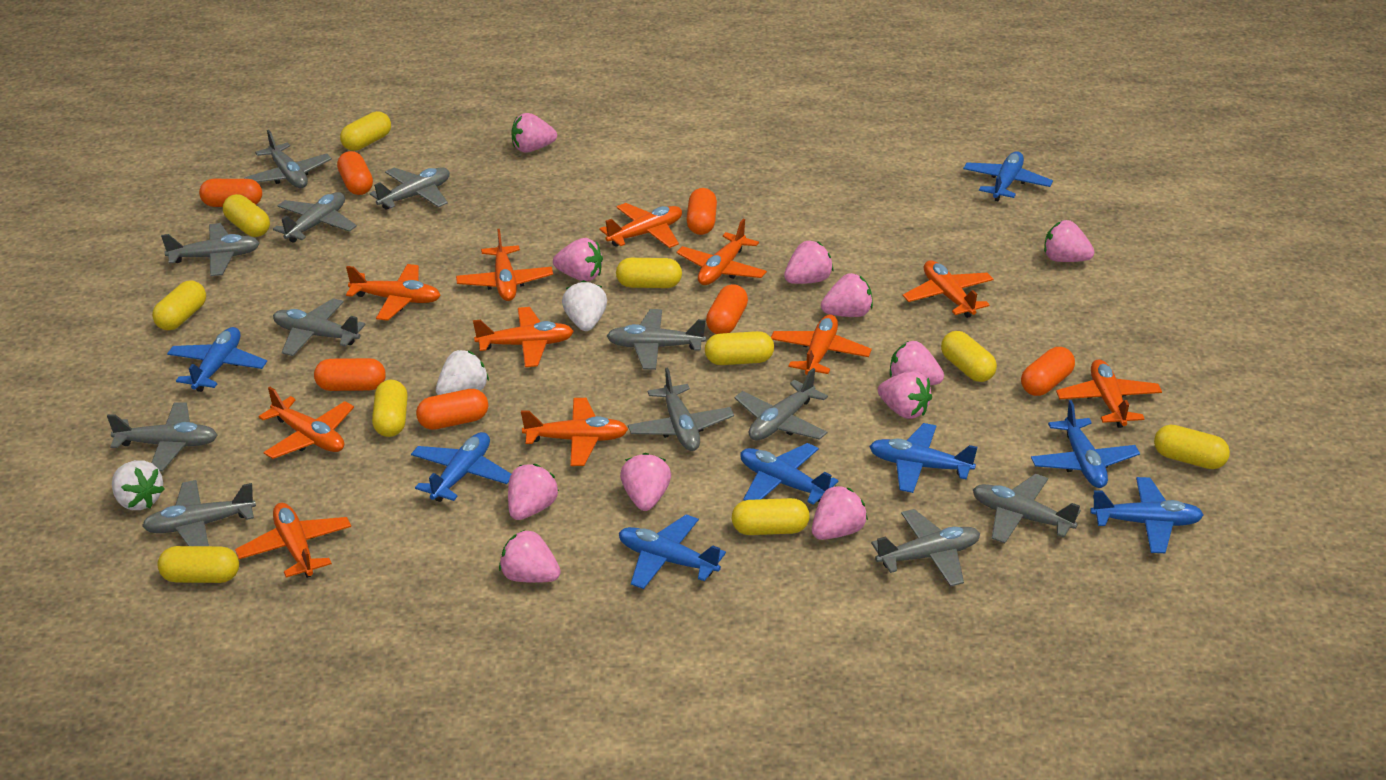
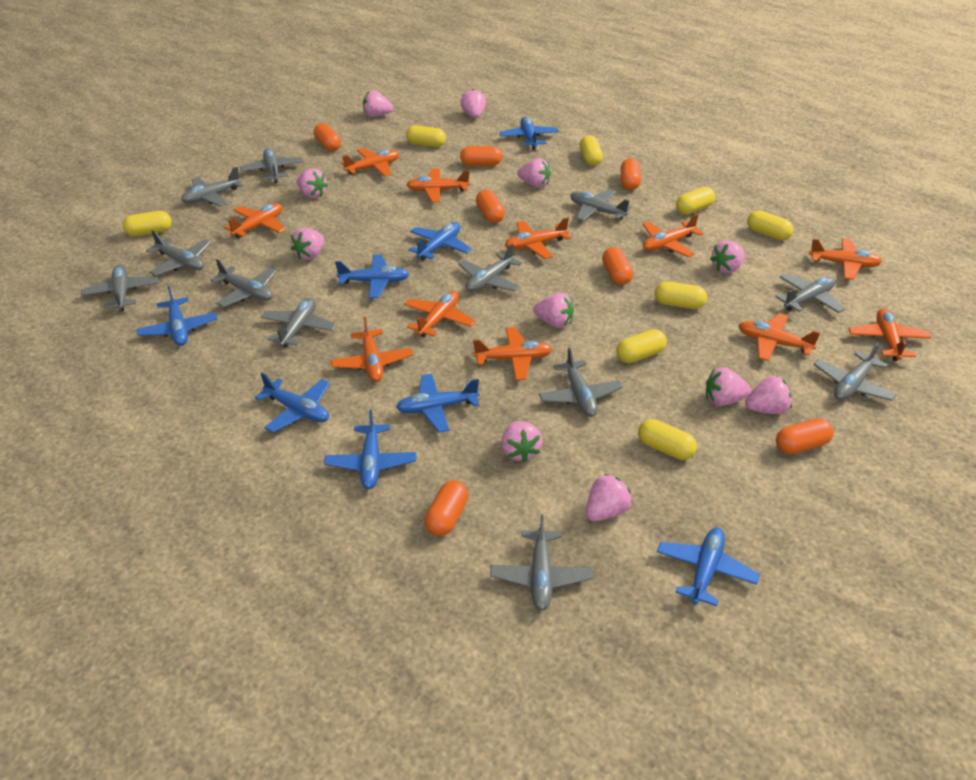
white strawberry: 3 -> 0
yellow capsule: 10 -> 8

